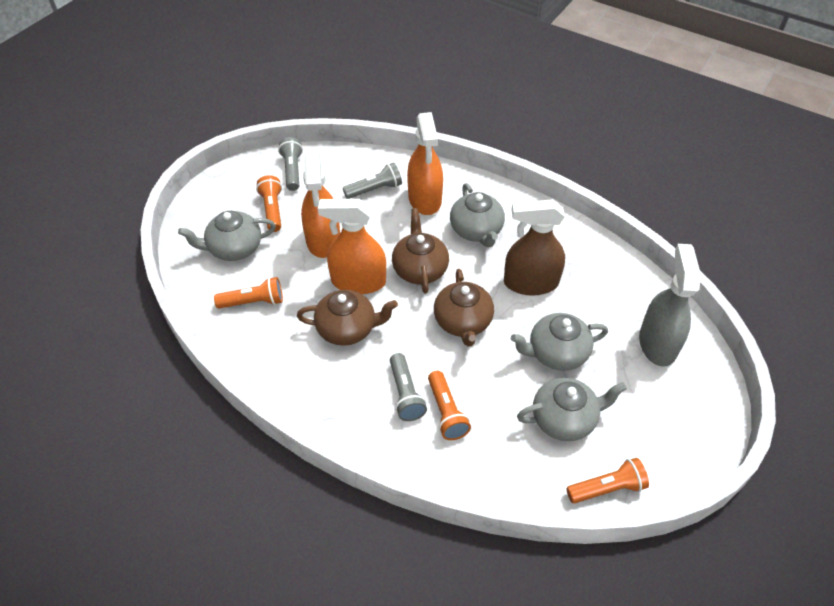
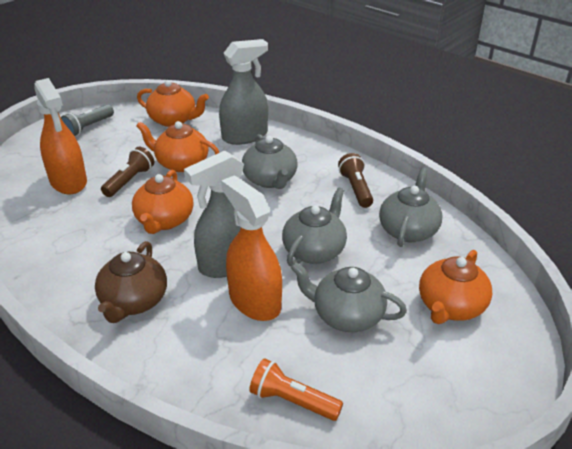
brown flashlight: 0 -> 2
brown spray bottle: 1 -> 0
brown teapot: 3 -> 1
grey flashlight: 3 -> 1
grey spray bottle: 1 -> 2
orange flashlight: 4 -> 1
orange spray bottle: 3 -> 2
orange teapot: 0 -> 4

